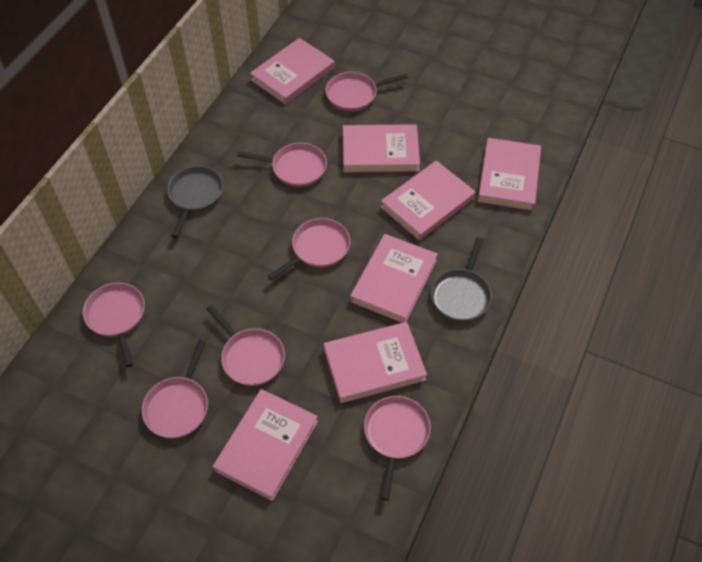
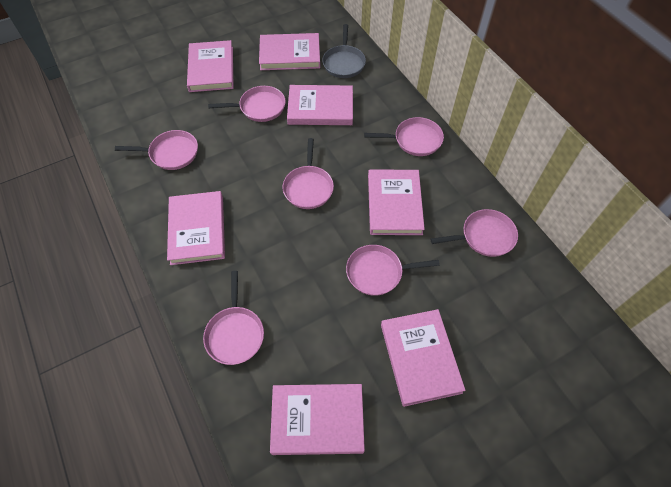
grey pan: 2 -> 1

